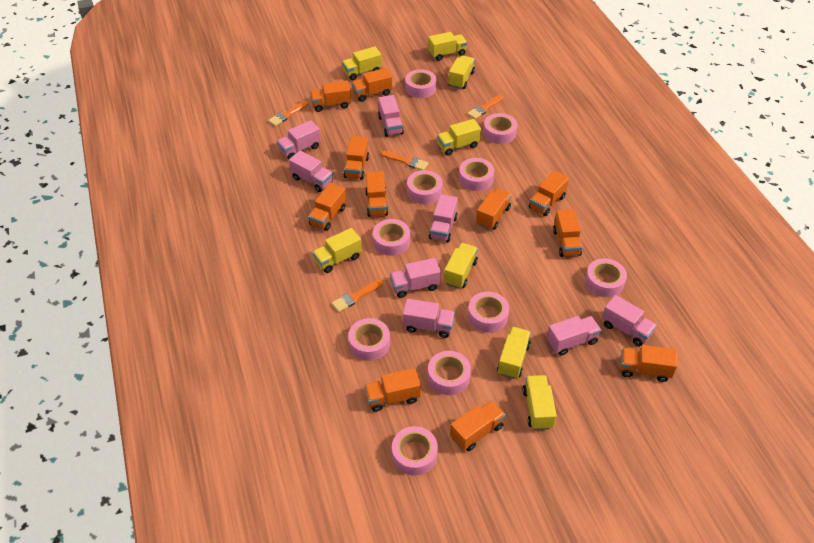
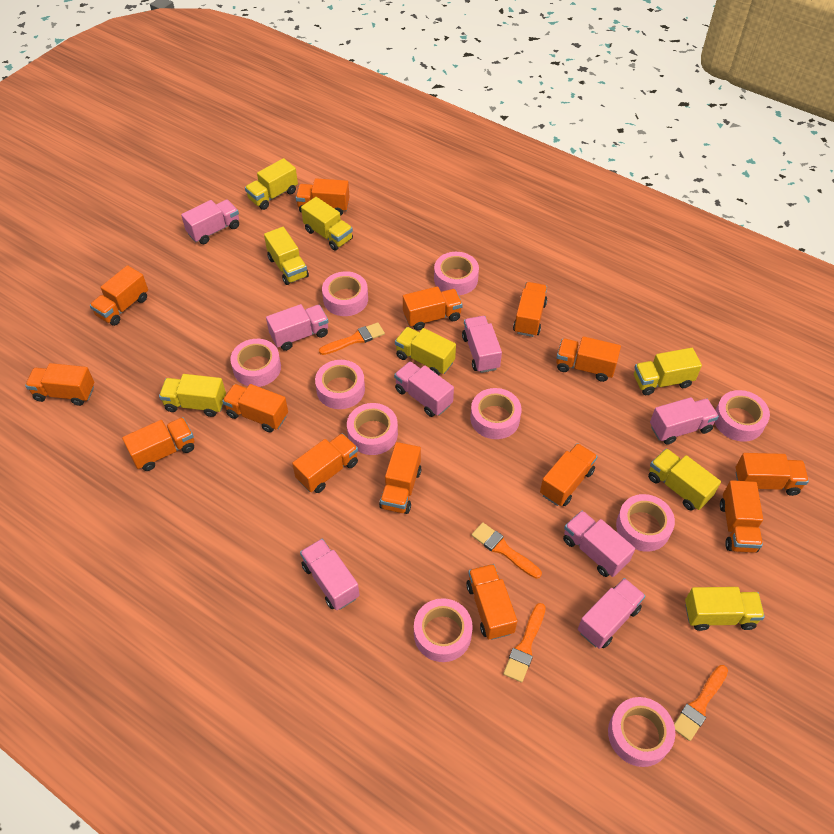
orange truck: 11 -> 14

